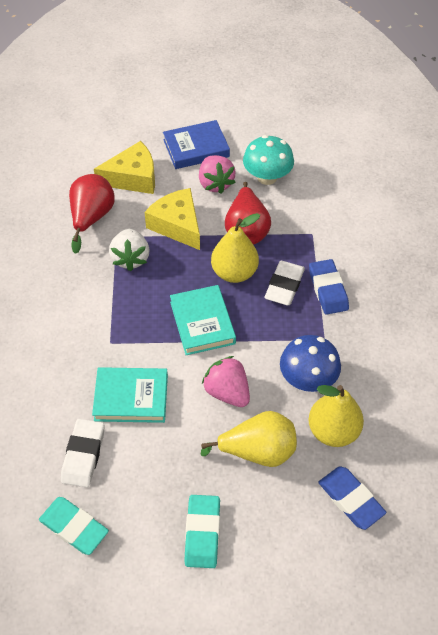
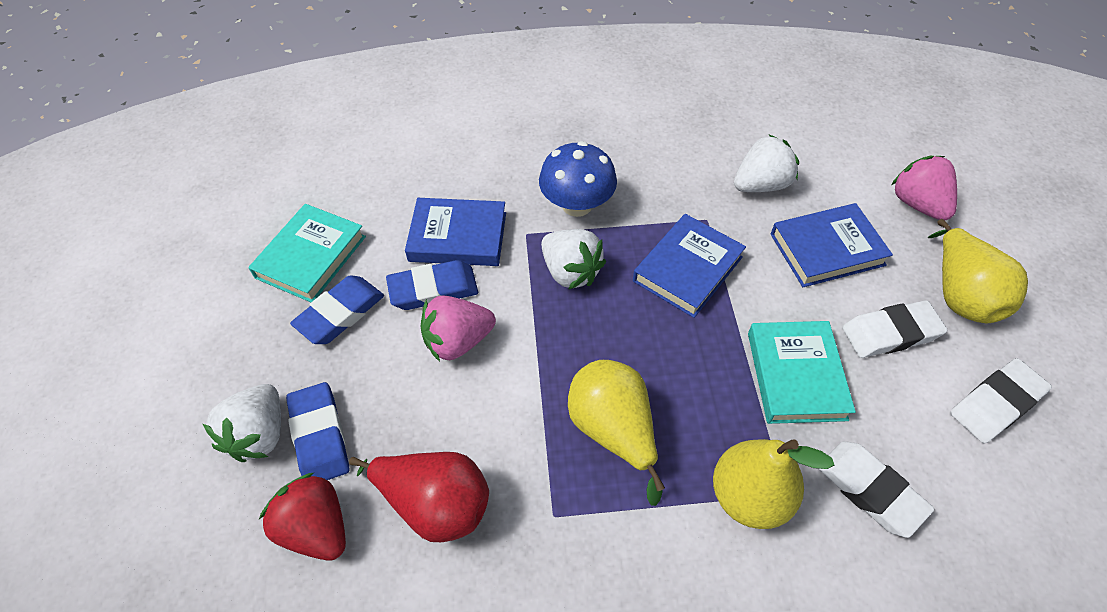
blue book: 1 -> 3
blue eraser: 2 -> 3
red pear: 2 -> 1
red strawberry: 0 -> 1
turquoise eraser: 2 -> 0
turquoise mushroom: 1 -> 0
white eraser: 2 -> 3
white strawberry: 1 -> 3
yellow cheese: 2 -> 0

